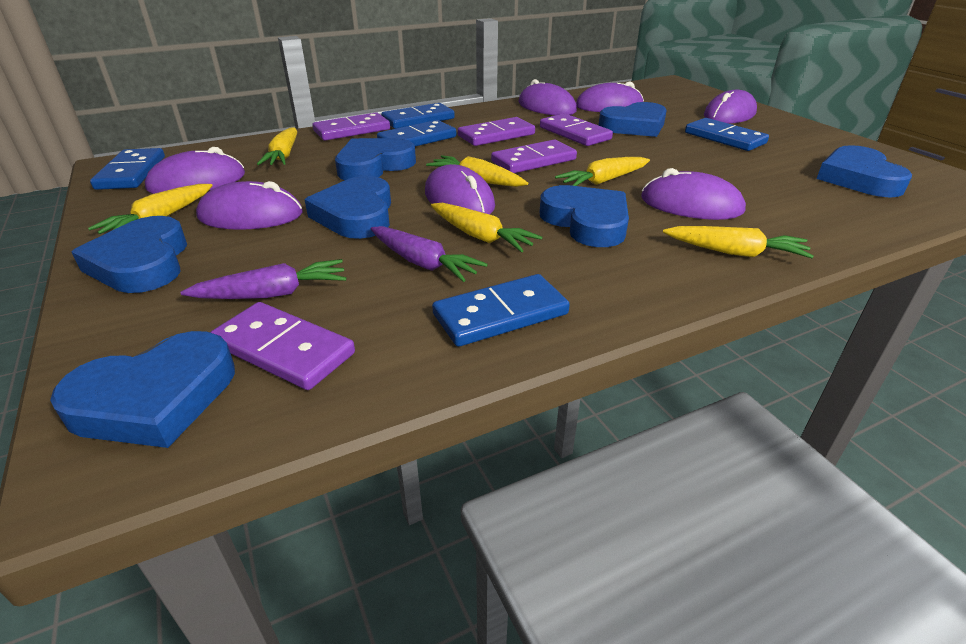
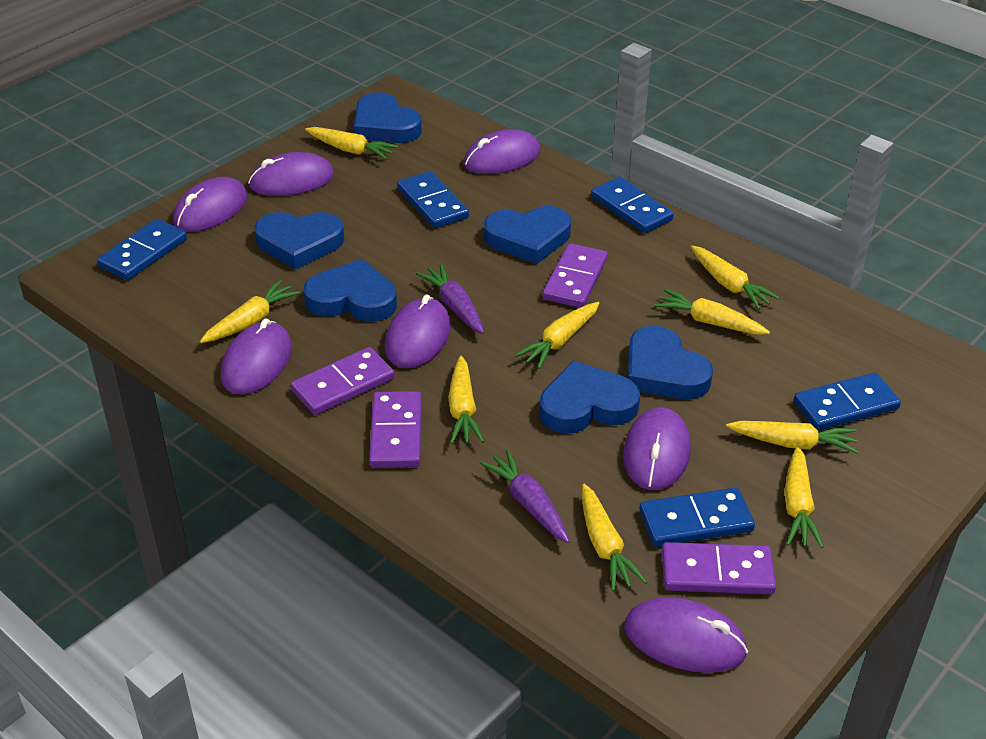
blue heart: 7 -> 6
purple domino: 5 -> 4
yellow carrot: 6 -> 9

